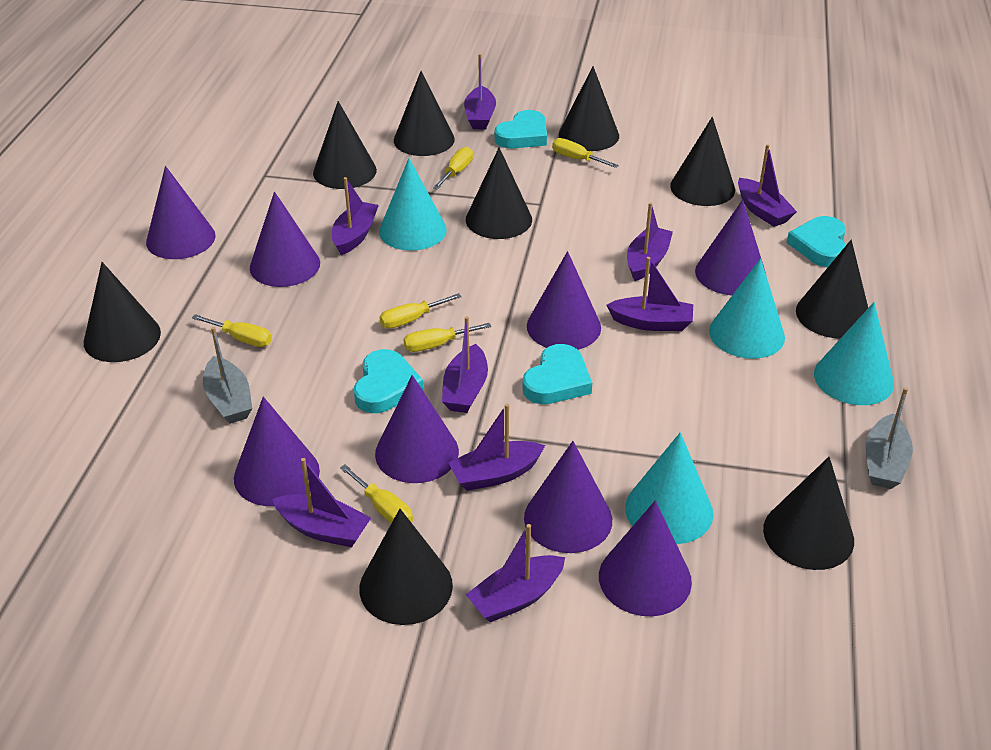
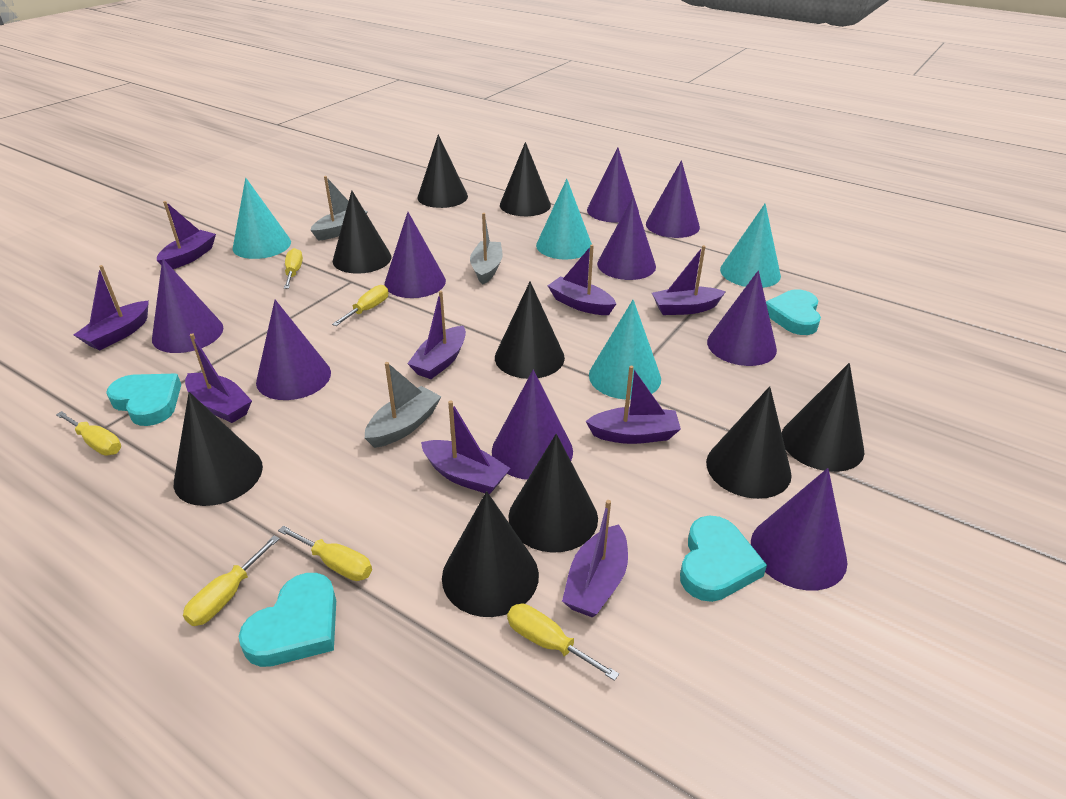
grey boat: 2 -> 3
purple cone: 8 -> 9

